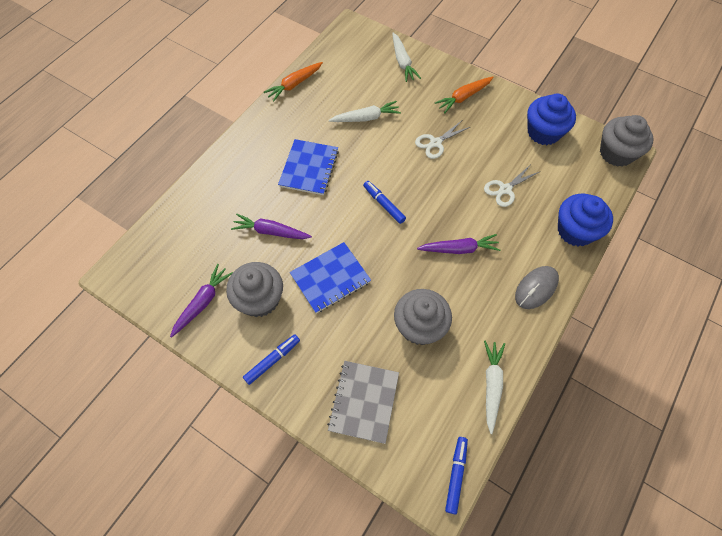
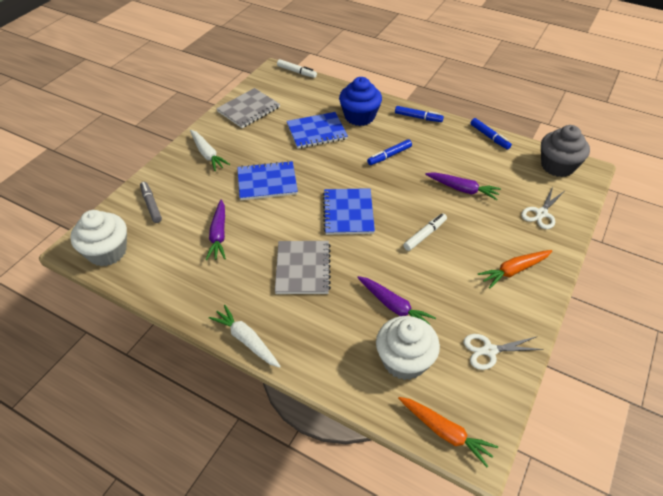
blue cupcake: 2 -> 1
blue notebook: 2 -> 3
grey cupcake: 3 -> 1
grey marker: 0 -> 1
grey mouse: 1 -> 0
grey notebook: 1 -> 2
white carrot: 3 -> 2
white cupcake: 0 -> 2
white marker: 0 -> 2

